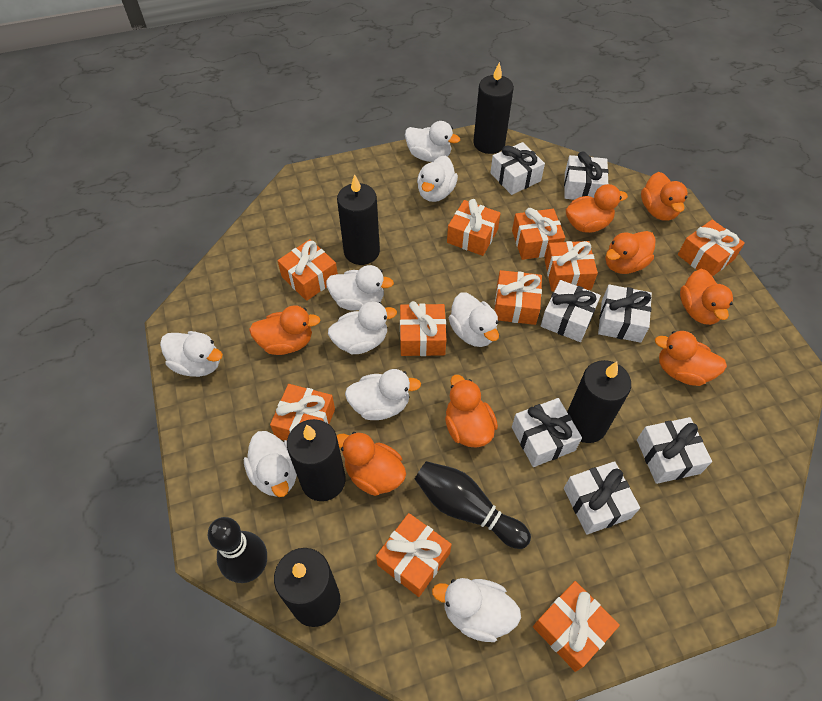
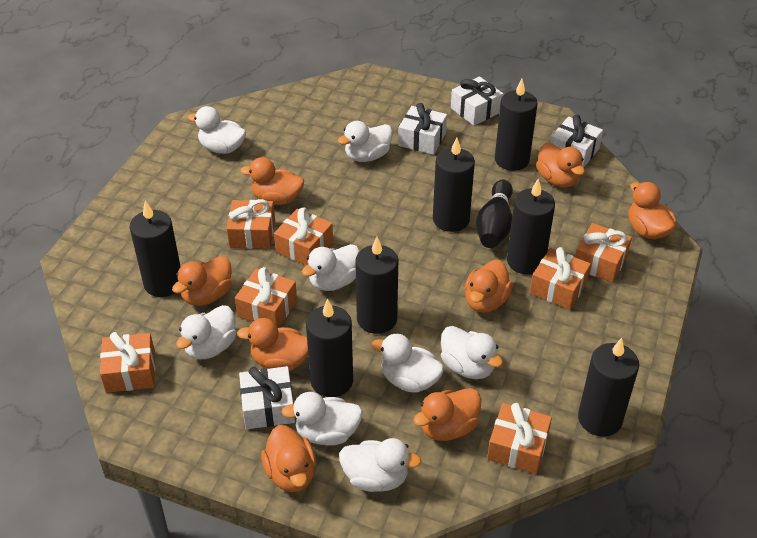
black bowling pin: 2 -> 1
black candle: 5 -> 7
orange gift: 10 -> 7
white duck: 9 -> 8
white gift: 7 -> 4

